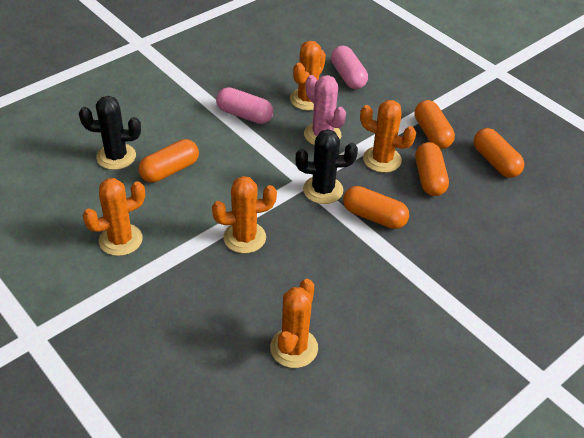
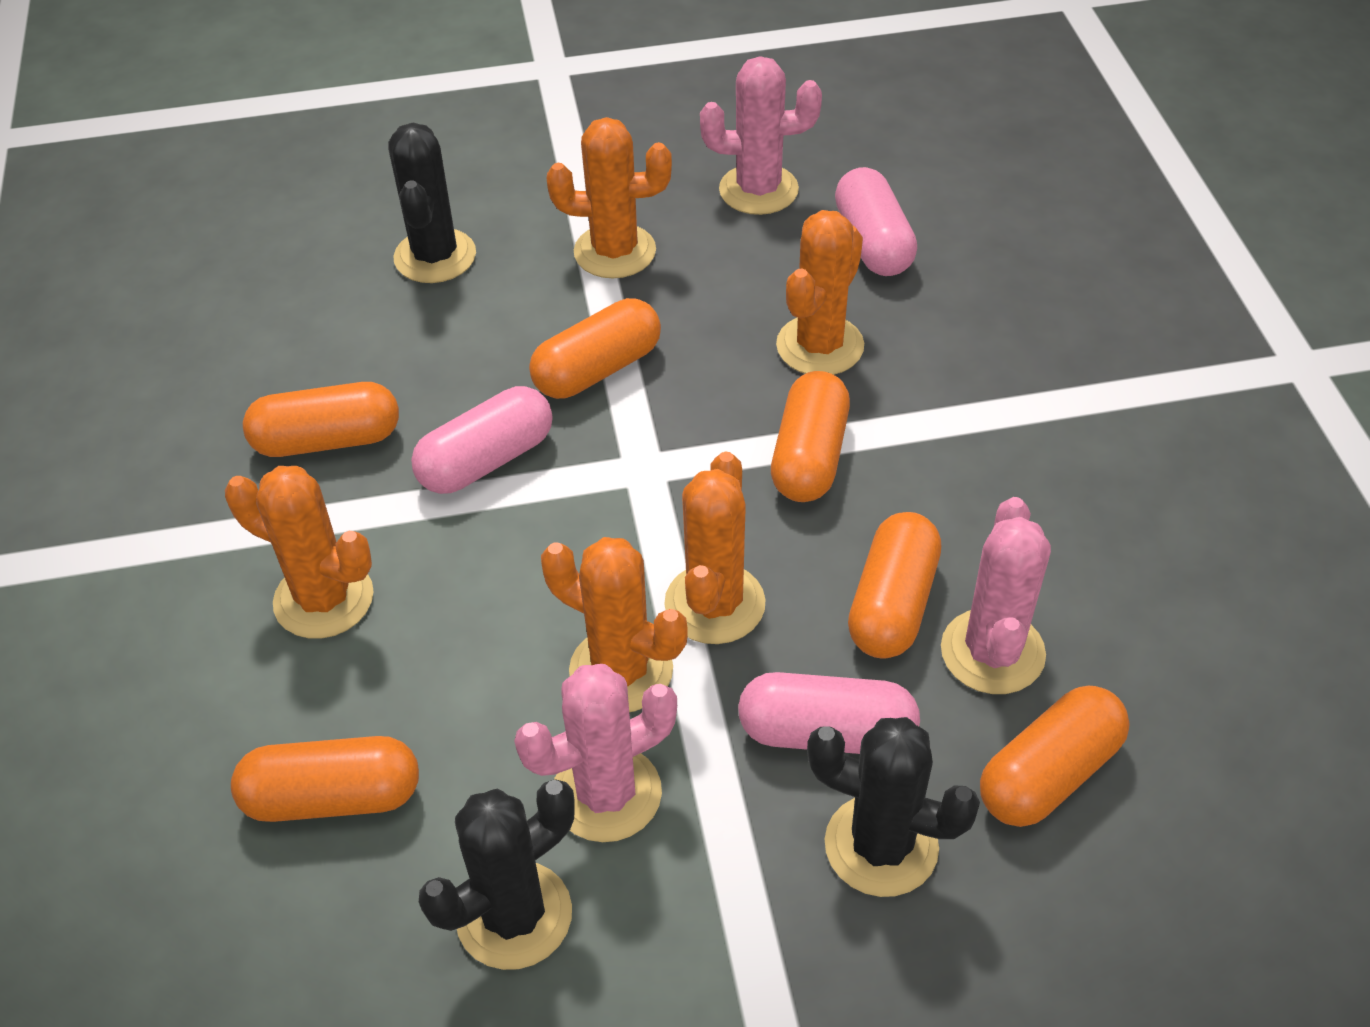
black cactus: 2 -> 3
orange capsule: 5 -> 6
pink cactus: 1 -> 3
pink capsule: 2 -> 3

